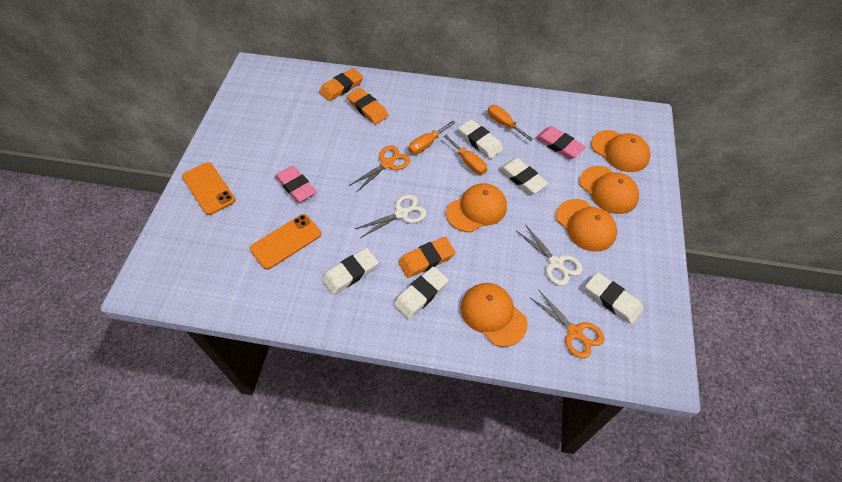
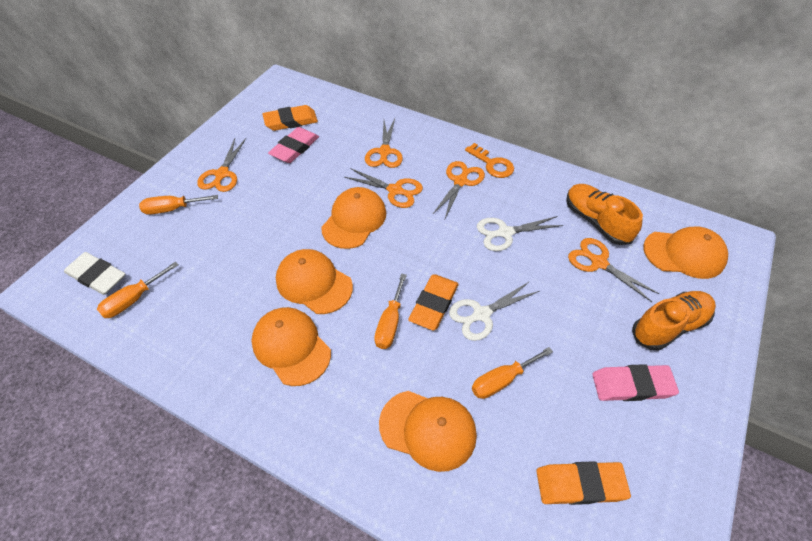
orange key: 0 -> 1
orange phone: 2 -> 0
orange scissors: 2 -> 5
orange screwdriver: 3 -> 4
orange shoe: 0 -> 2
white eraser: 5 -> 1

